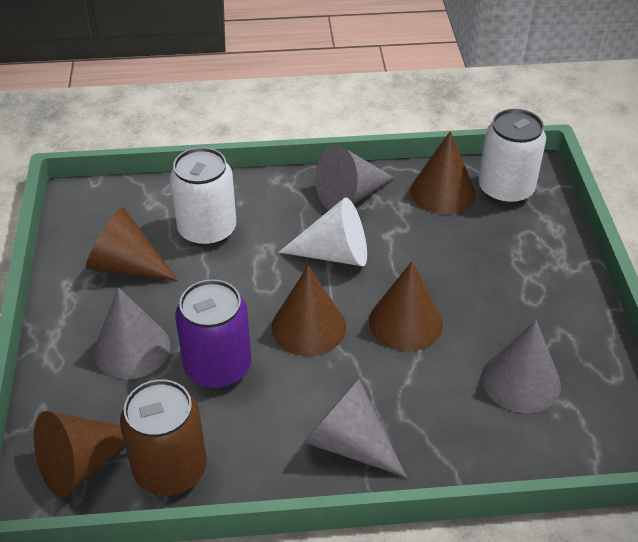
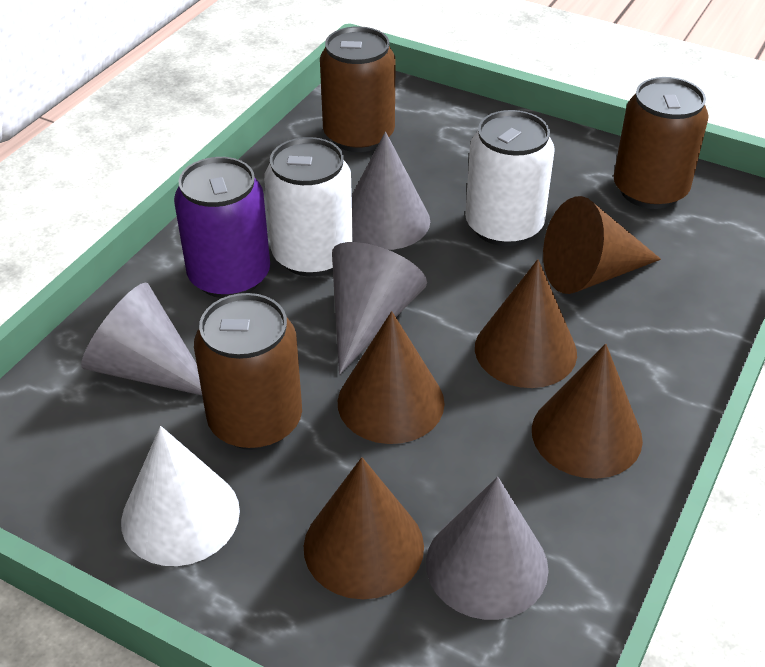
brown can: 1 -> 3

